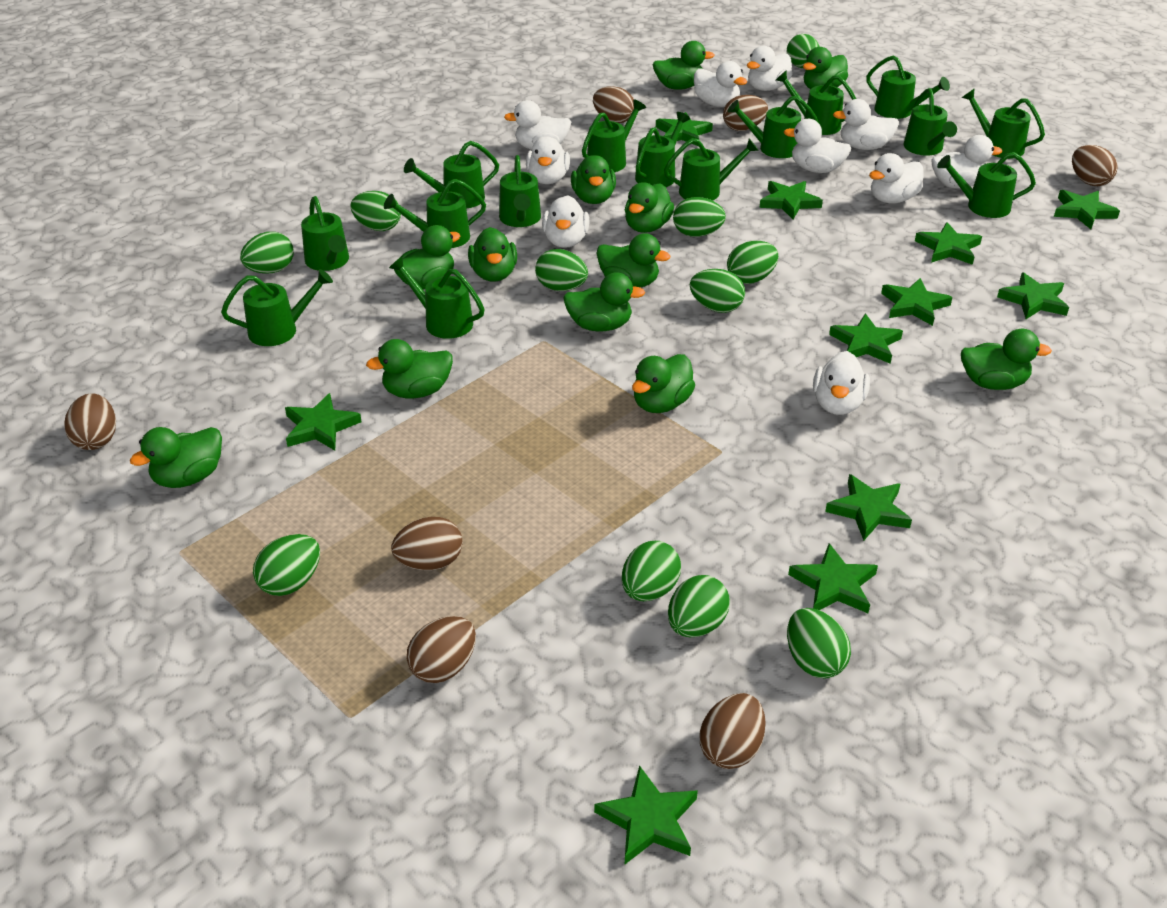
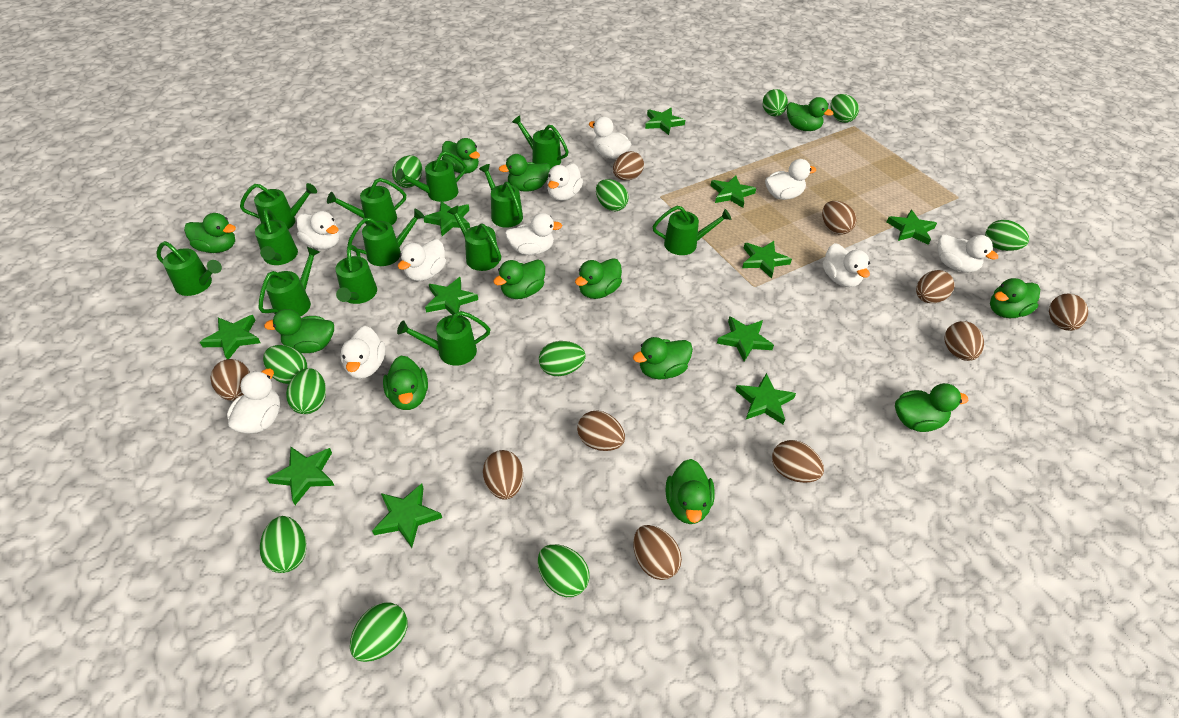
brown egg: 7 -> 10
green watering can: 15 -> 13

